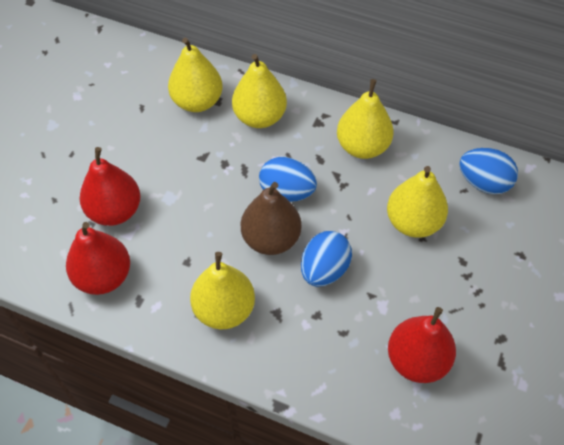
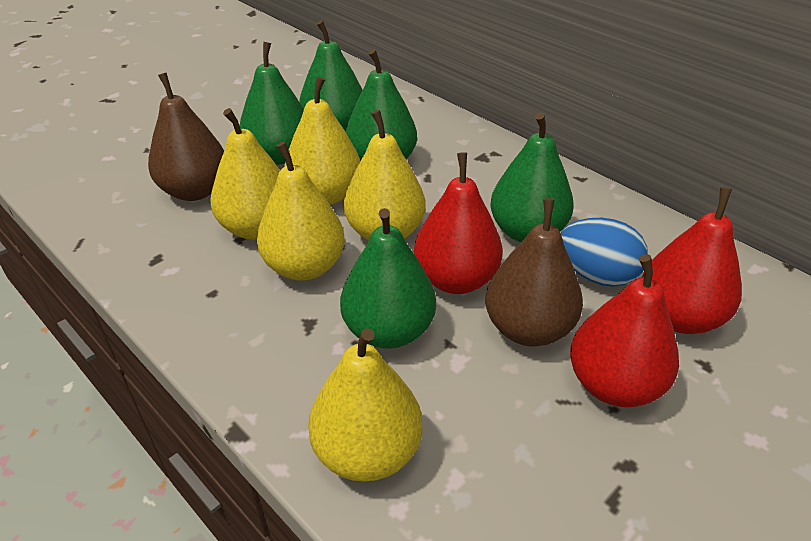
blue egg: 3 -> 1
brown pear: 1 -> 2
green pear: 0 -> 5

